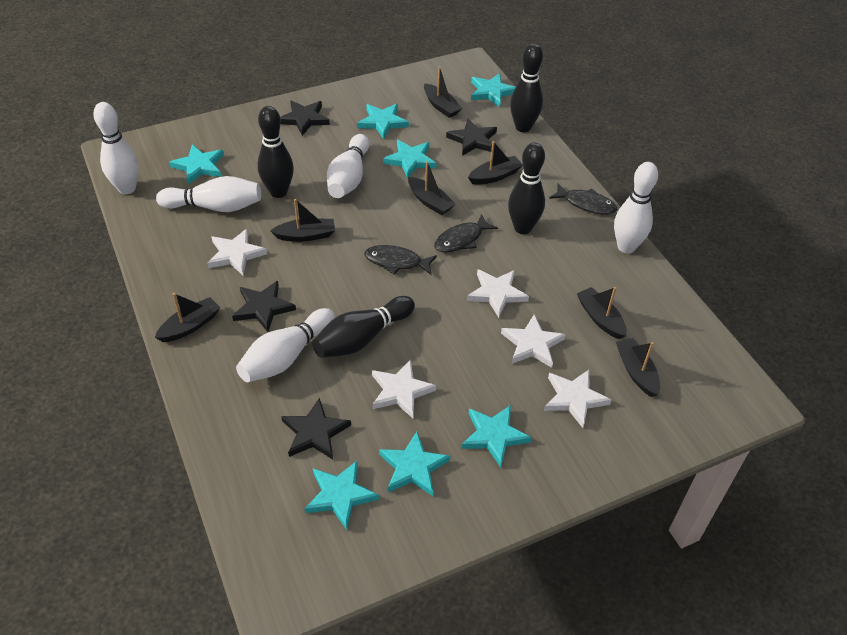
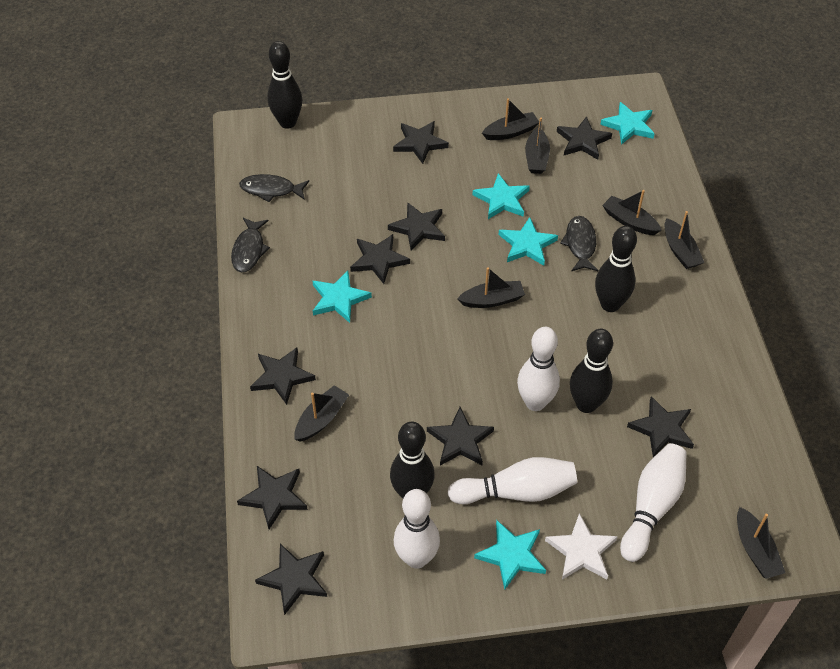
black star: 4 -> 9
turquoise star: 7 -> 5
white bowling pin: 5 -> 4
white star: 5 -> 1

